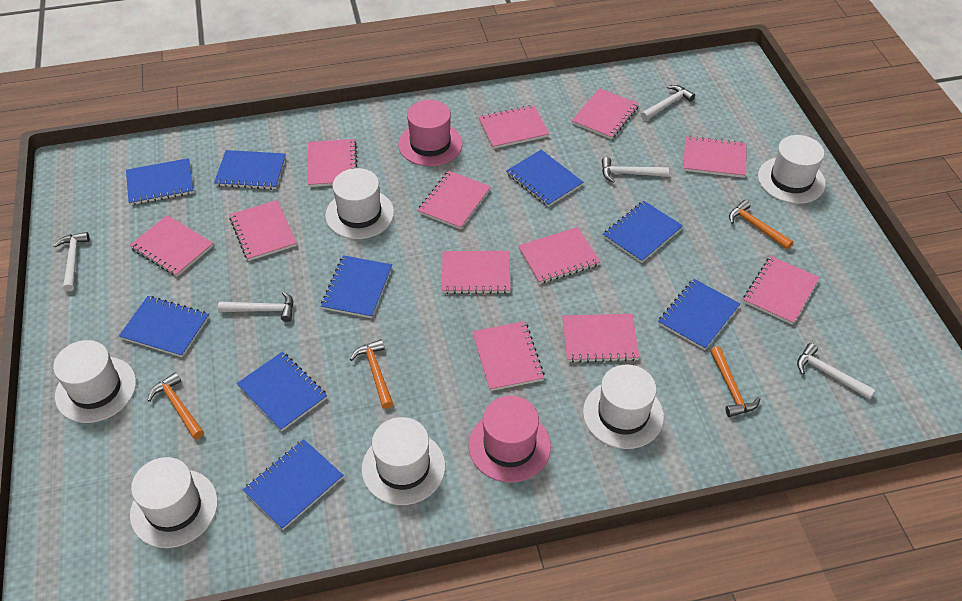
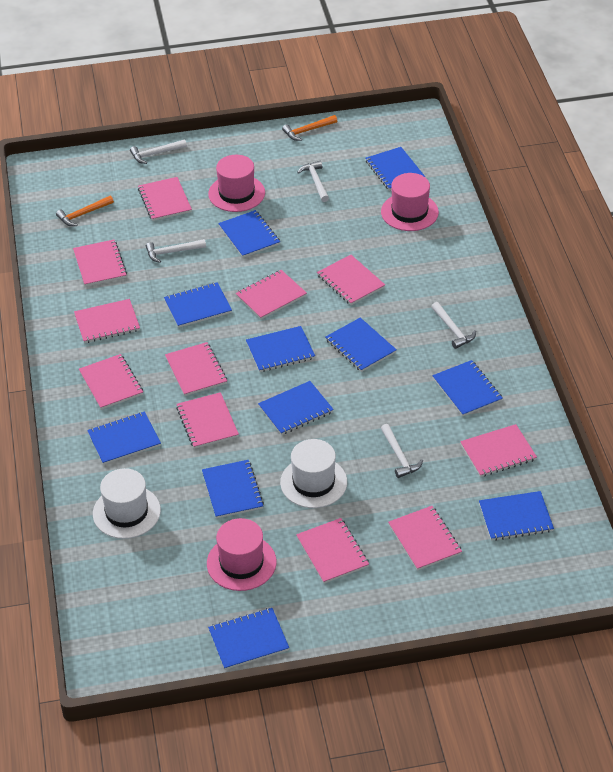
blue notebook: 9 -> 11
orange hammer: 4 -> 2
pink hat: 2 -> 3
pink notebook: 12 -> 11
white hat: 6 -> 2

